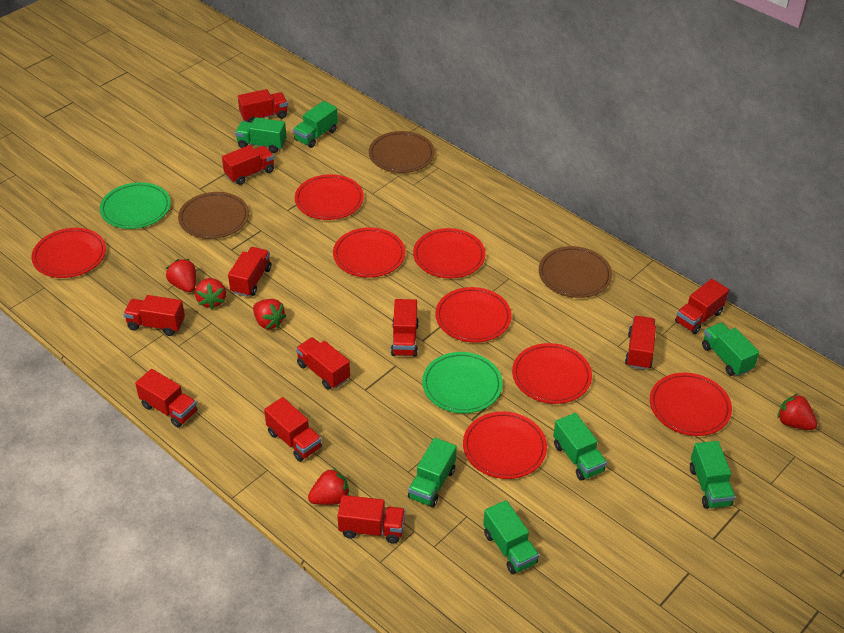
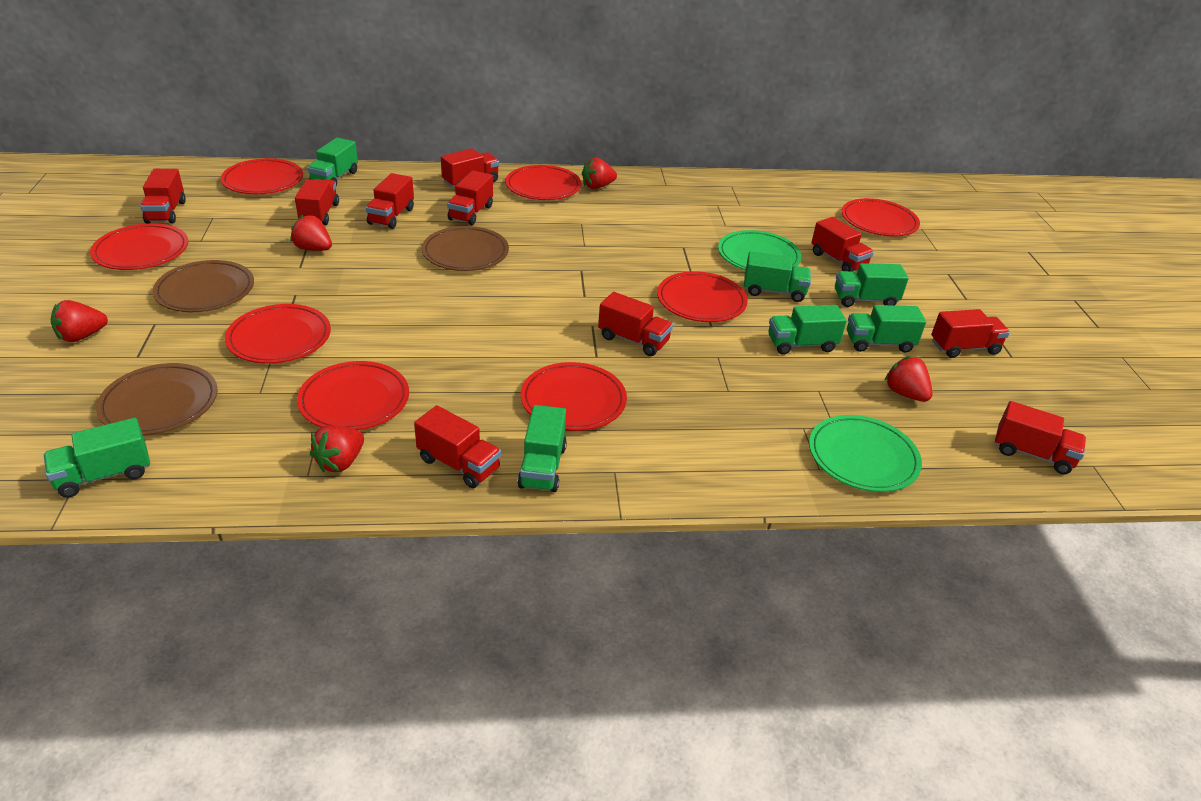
red truck: 11 -> 10

